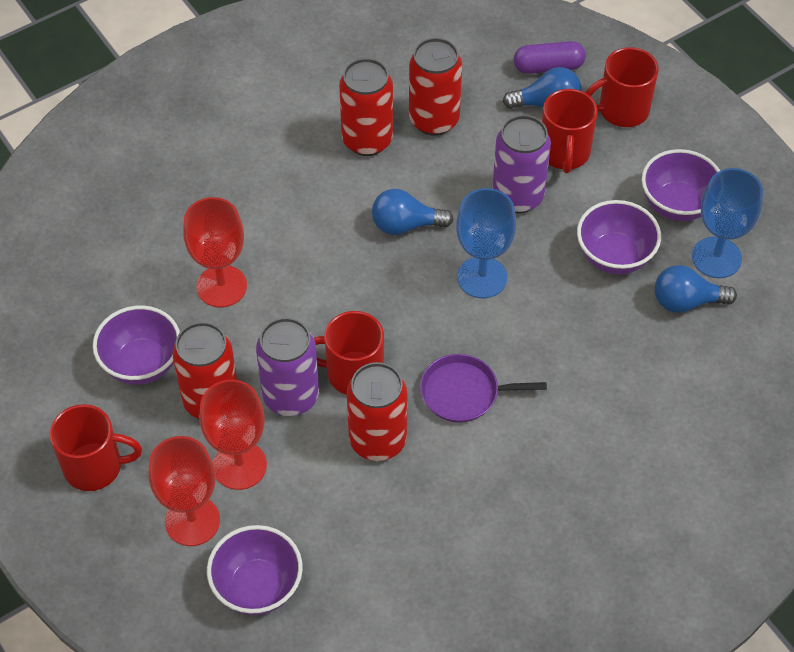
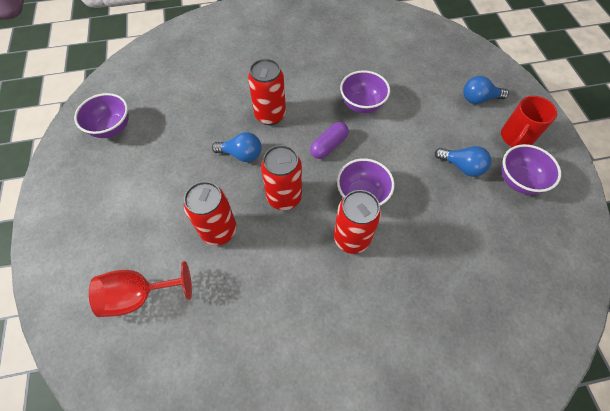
blue goblet: 2 -> 0
purple can: 2 -> 0
purple pan: 1 -> 0
red goblet: 3 -> 1
red mug: 4 -> 1

